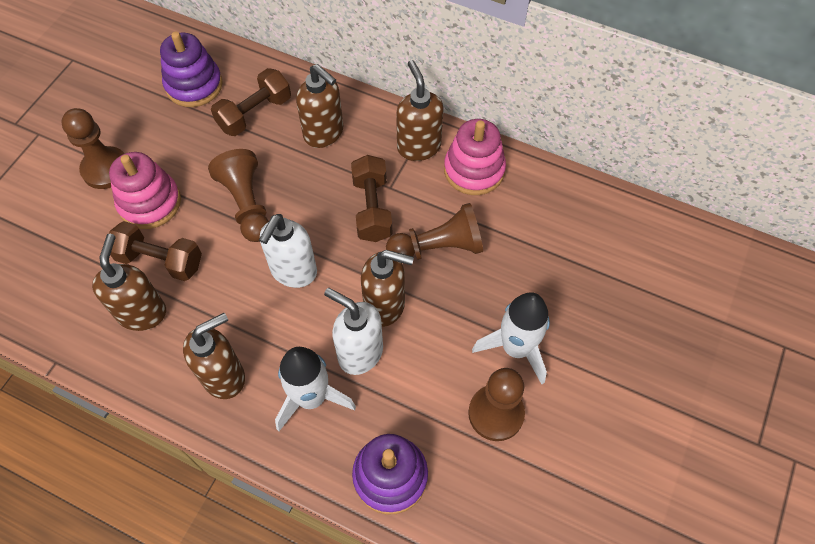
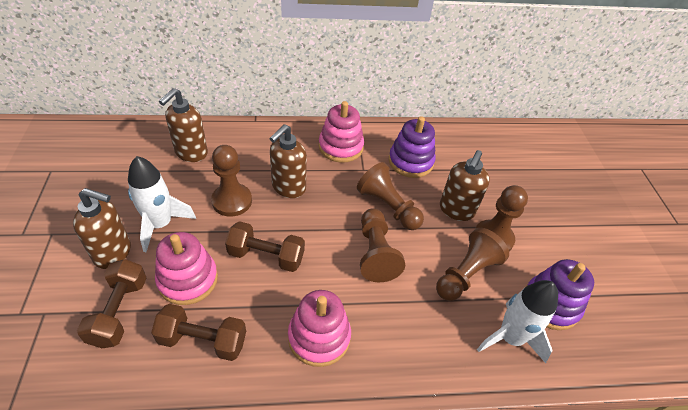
brown pawn: 4 -> 5
brown soap dispenser: 5 -> 4
pink stacking toy: 2 -> 3
white soap dispenser: 2 -> 0

